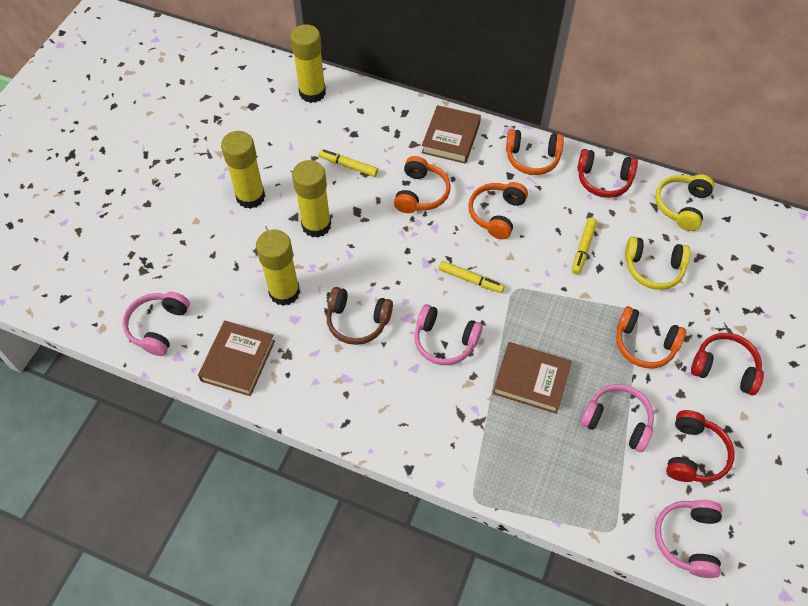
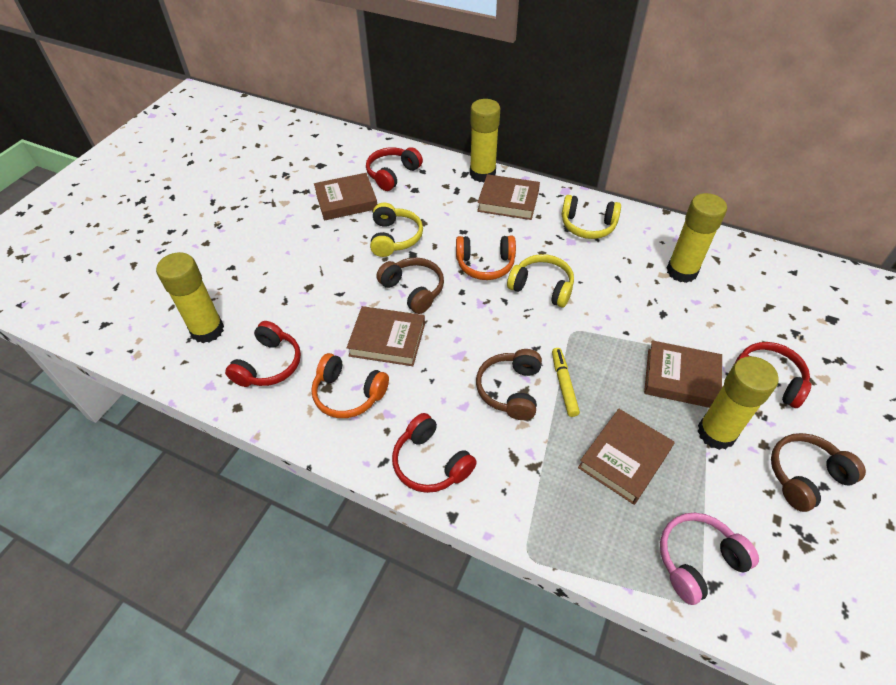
brown book: 3 -> 5
brown headphones: 1 -> 3
orange headphones: 4 -> 2
pink headphones: 4 -> 1
red headphones: 3 -> 4
yellow headphones: 2 -> 3
yellow marker: 3 -> 1

